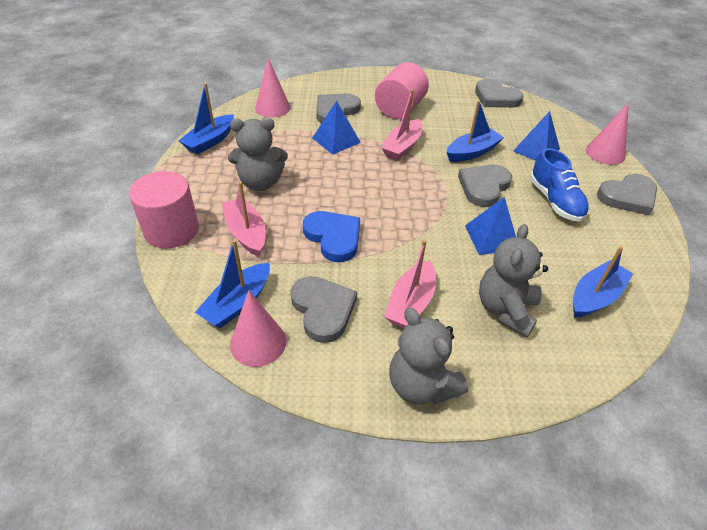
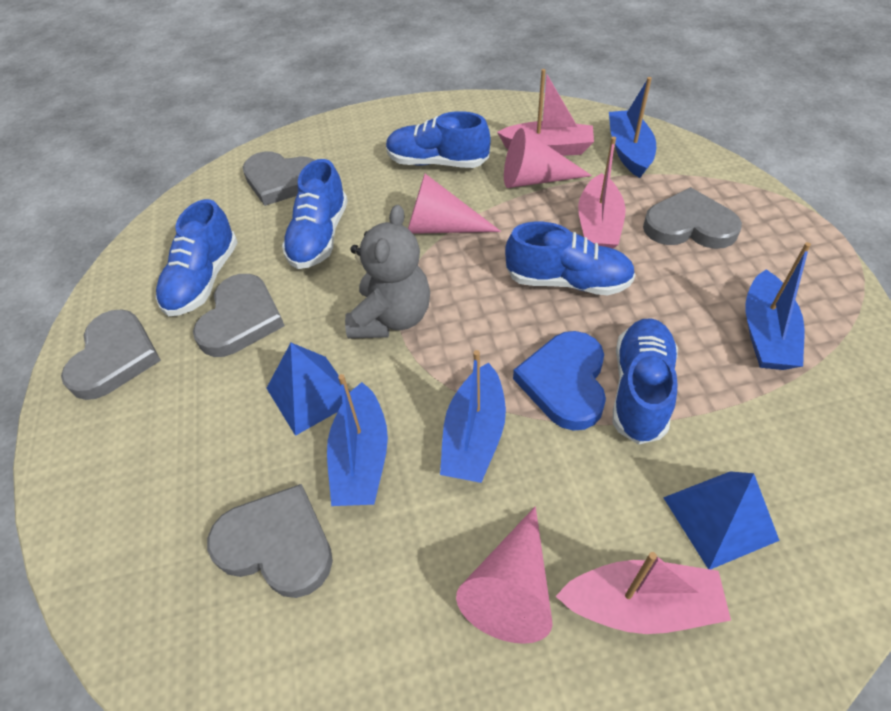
blue pyramid: 3 -> 2
blue shoe: 1 -> 5
grey teddy bear: 3 -> 1
pink cylinder: 2 -> 0

